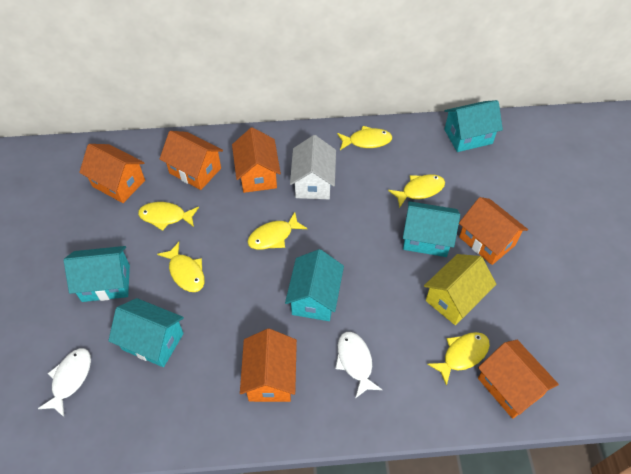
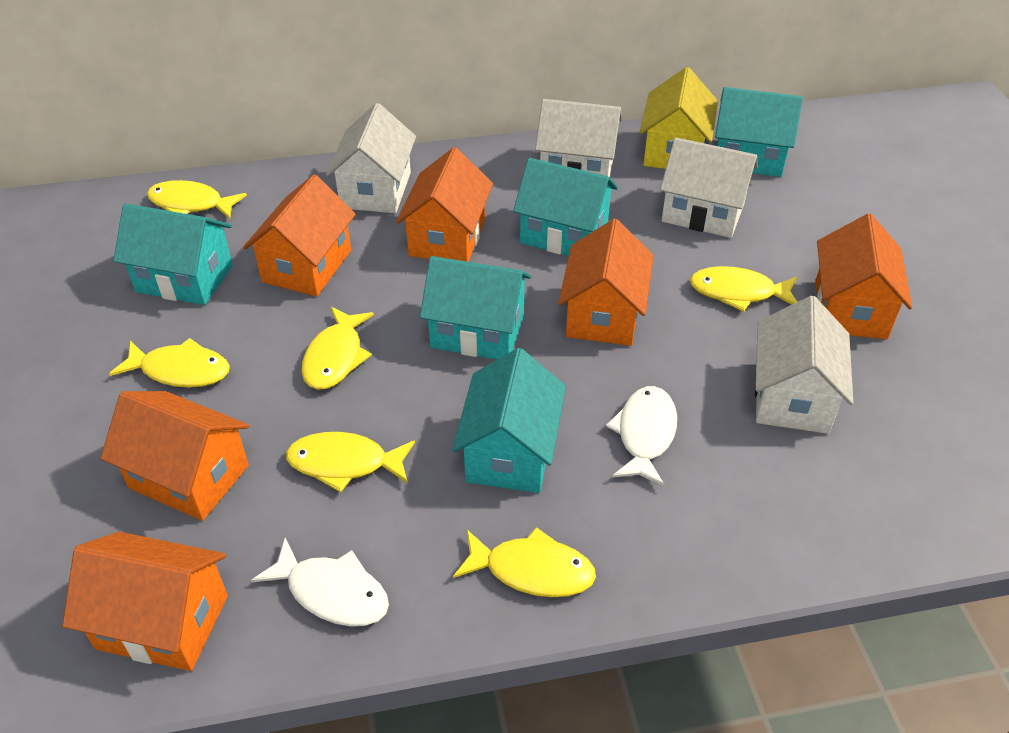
white house: 1 -> 4

